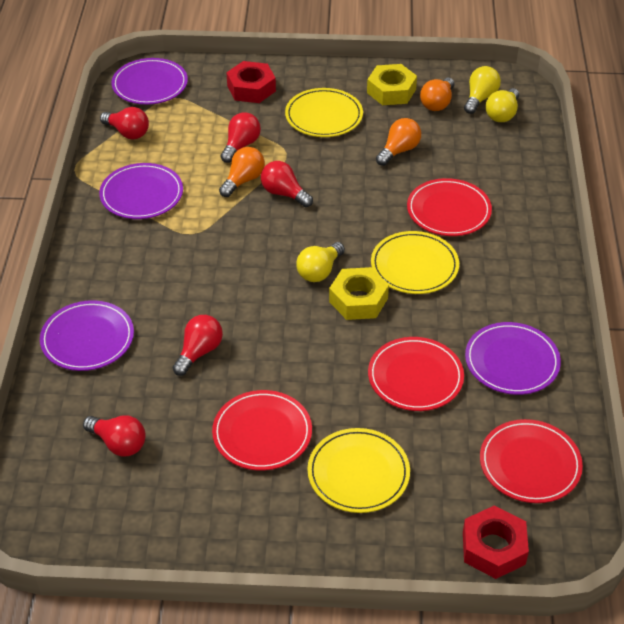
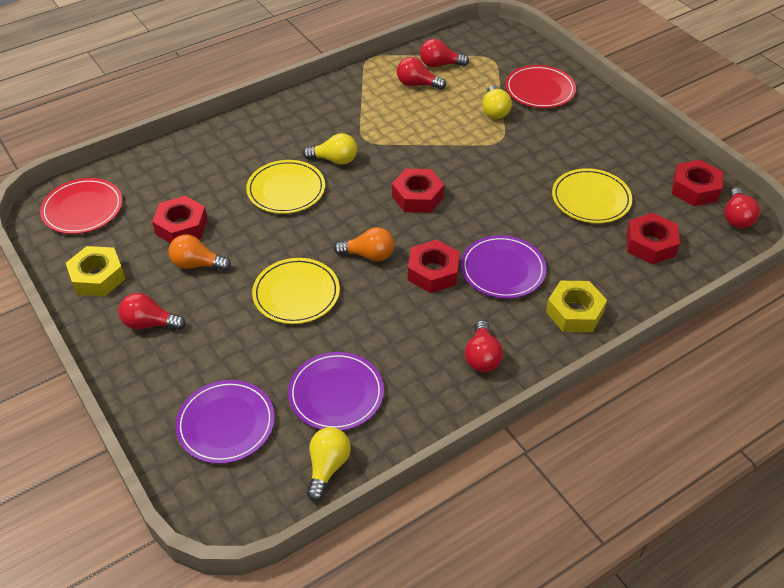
orange light bulb: 3 -> 2
purple plate: 4 -> 3
red nut: 2 -> 5
red plate: 4 -> 2

